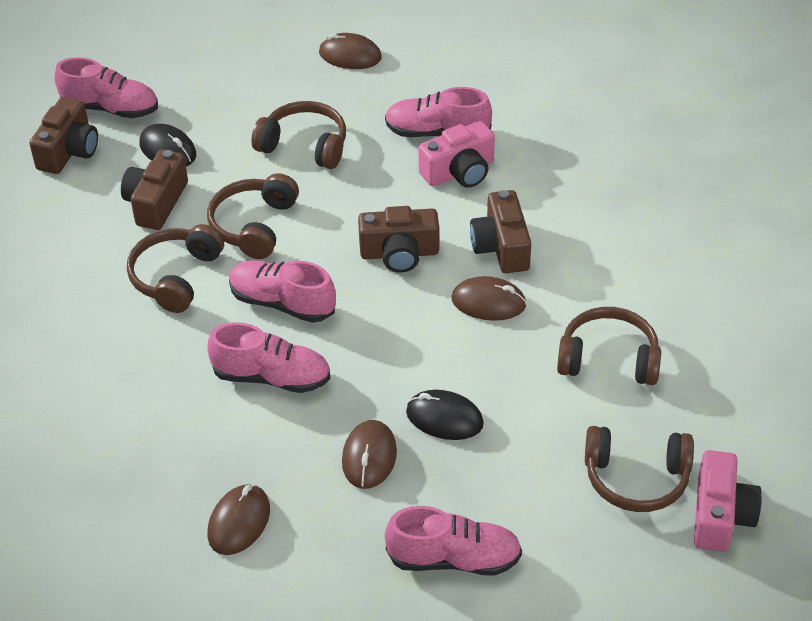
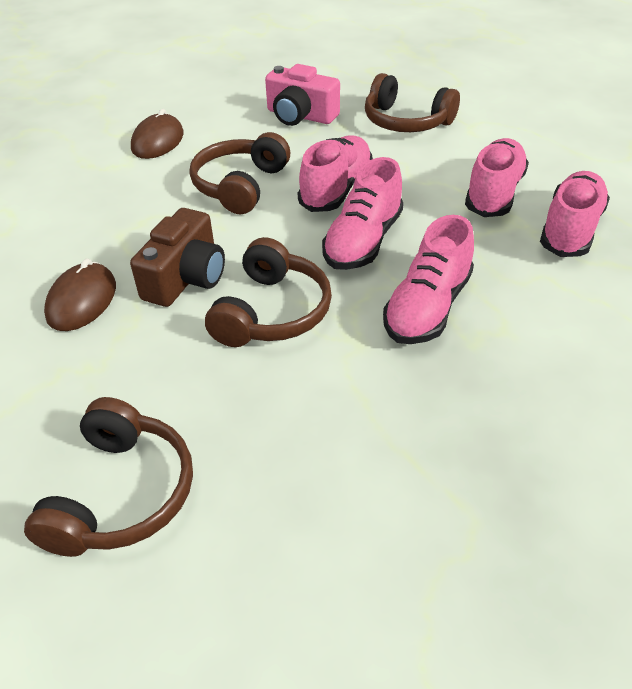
black mouse: 2 -> 0
brown camera: 4 -> 1
brown headphones: 5 -> 4
brown mouse: 4 -> 2
pink camera: 2 -> 1

